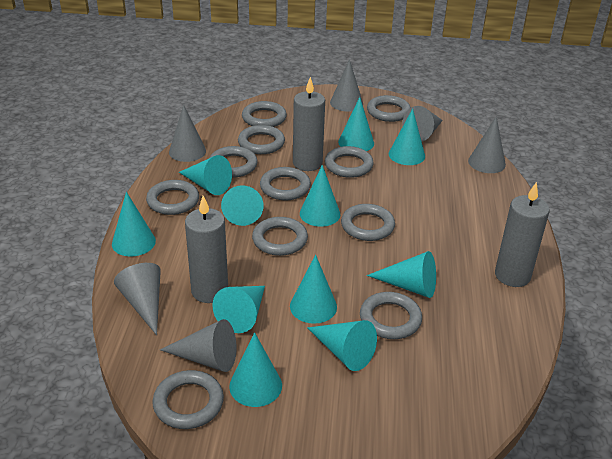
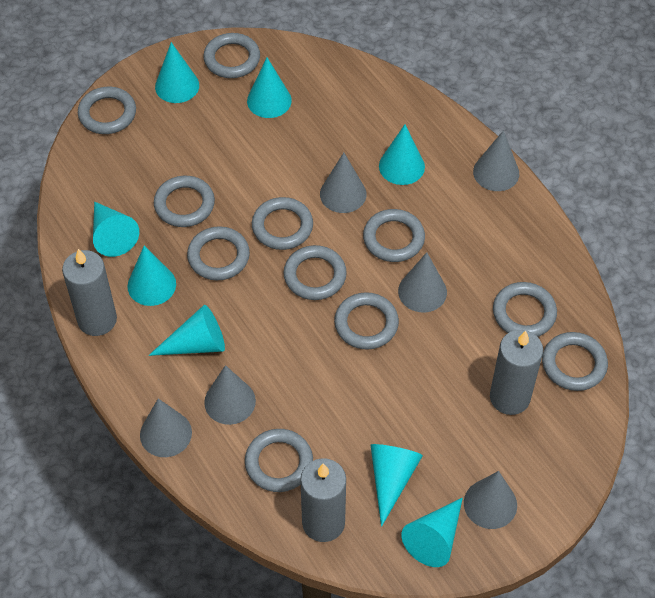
turquoise cone: 11 -> 8

